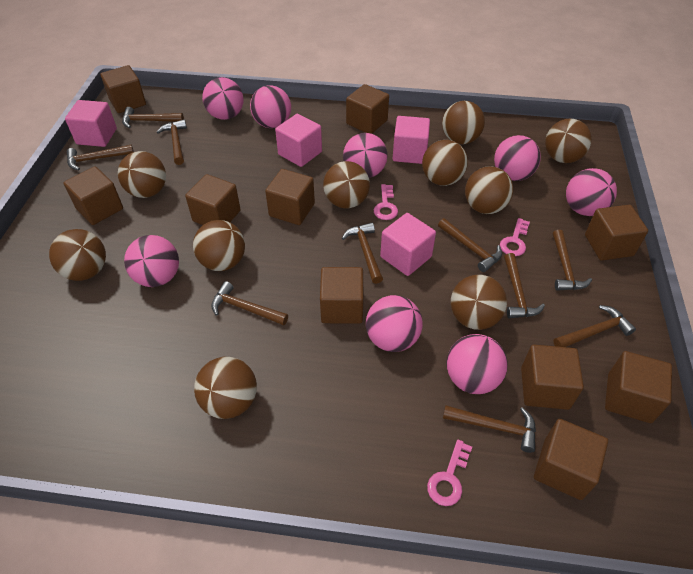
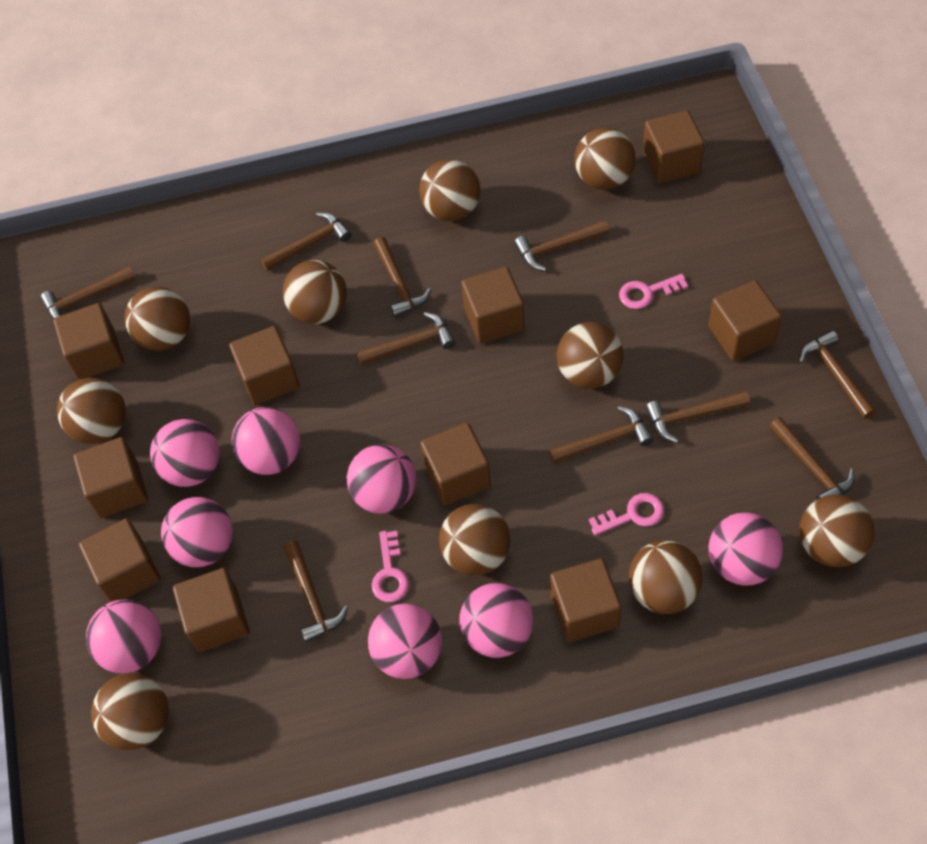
pink cube: 4 -> 0

